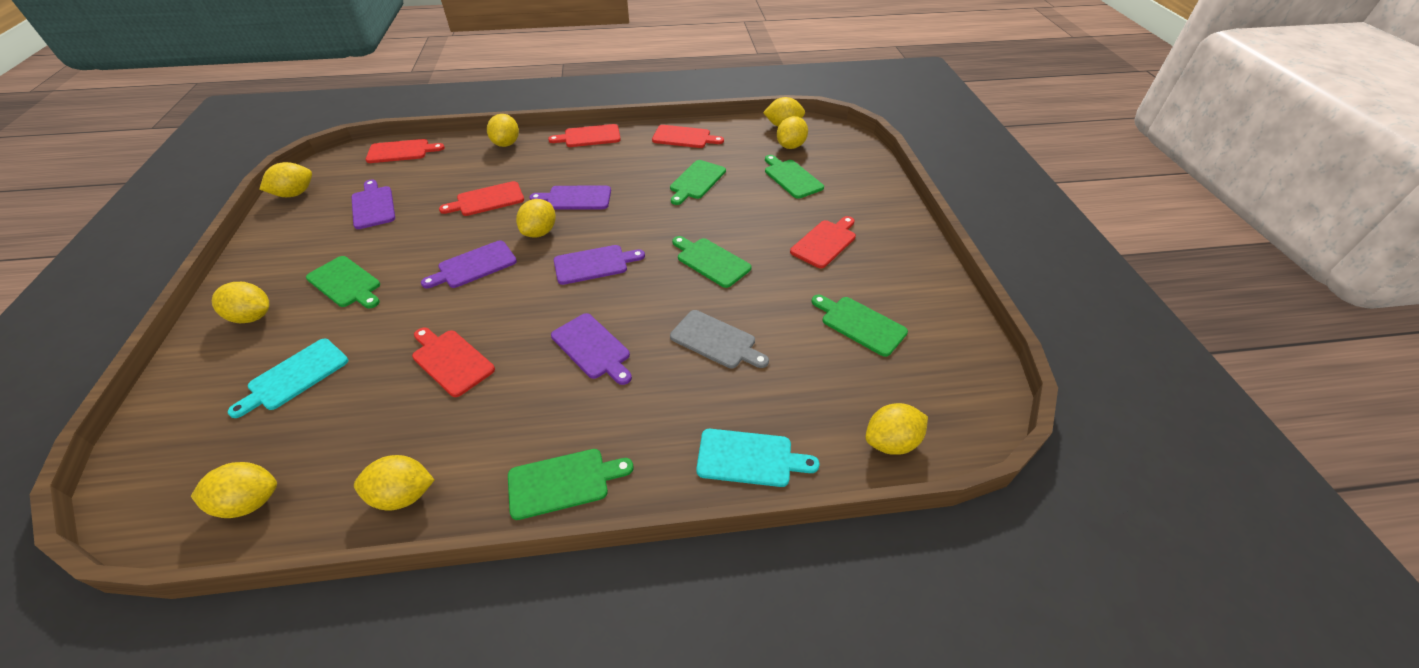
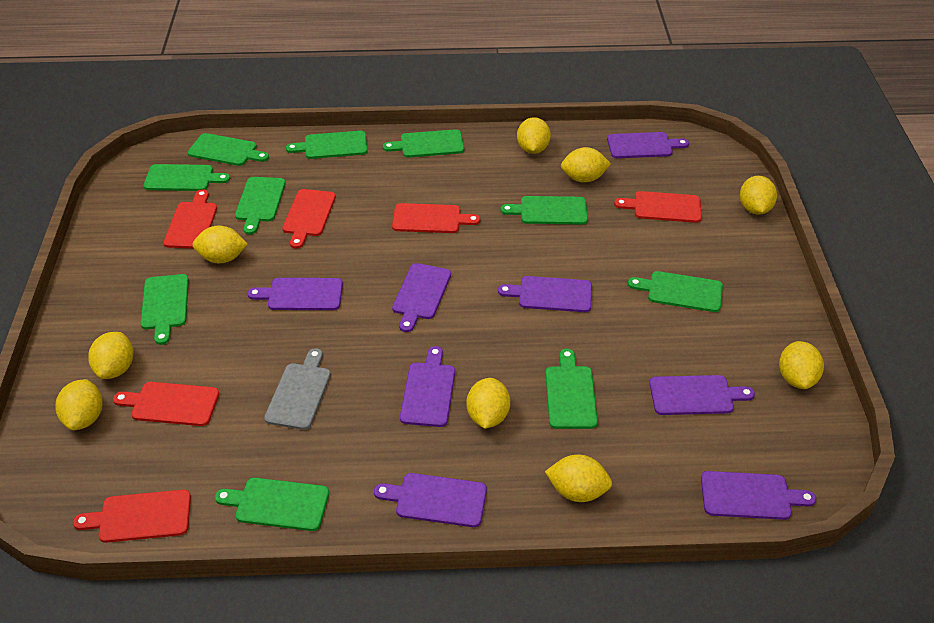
green cutting board: 6 -> 10
purple cutting board: 5 -> 8
turquoise cutting board: 2 -> 0

